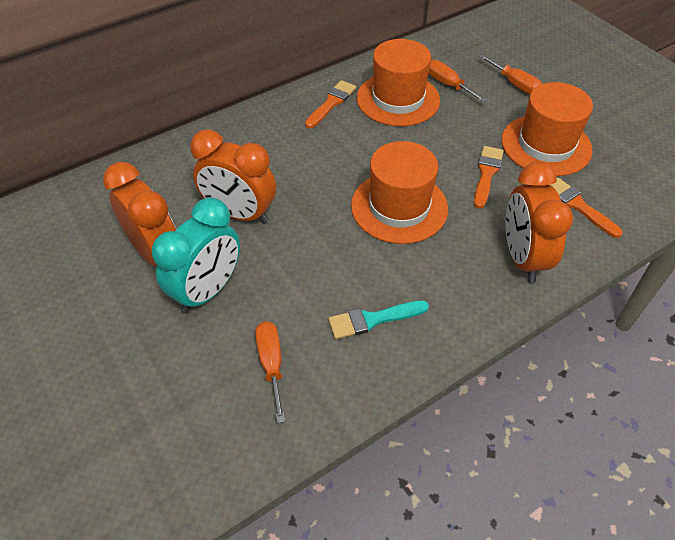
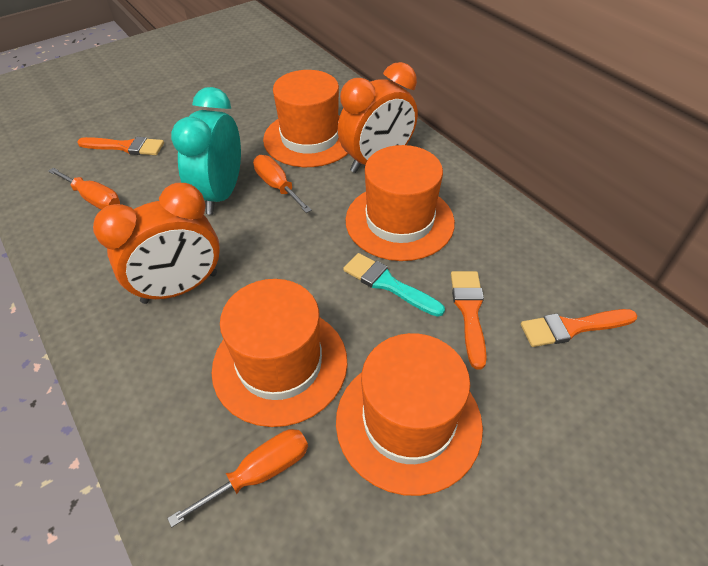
orange clock: 3 -> 2
orange hat: 3 -> 4

